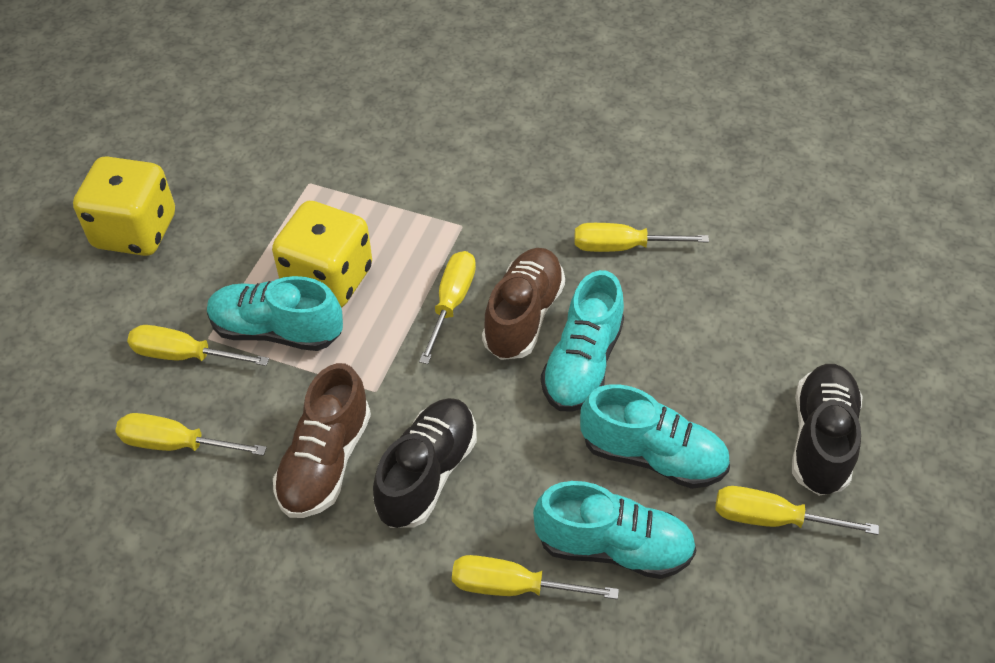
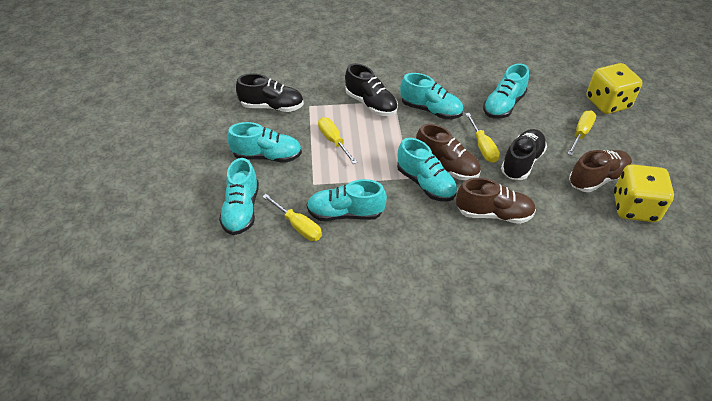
black shoe: 2 -> 3
brown shoe: 2 -> 3
turquoise shoe: 4 -> 6
yellow screwdriver: 6 -> 4

